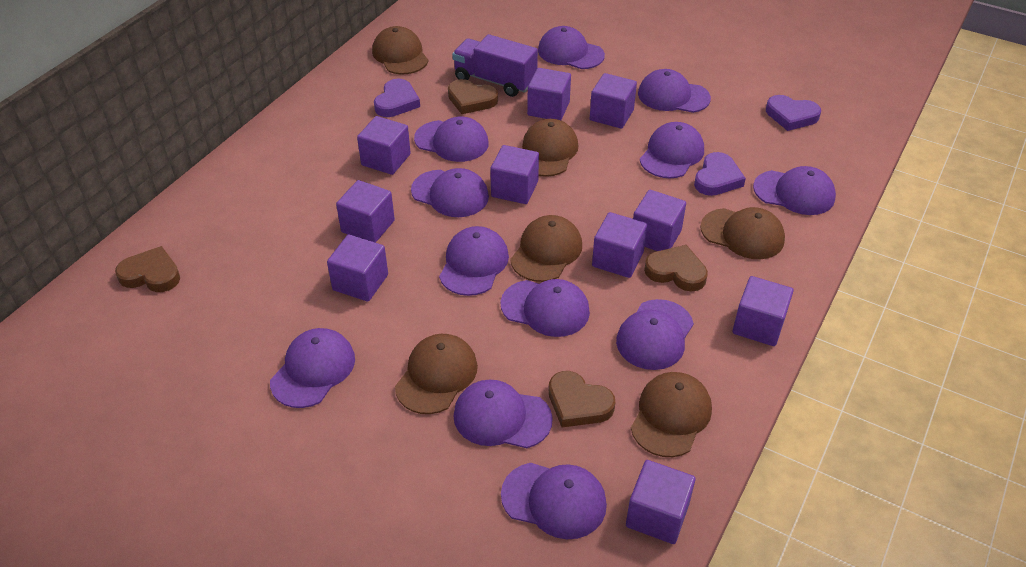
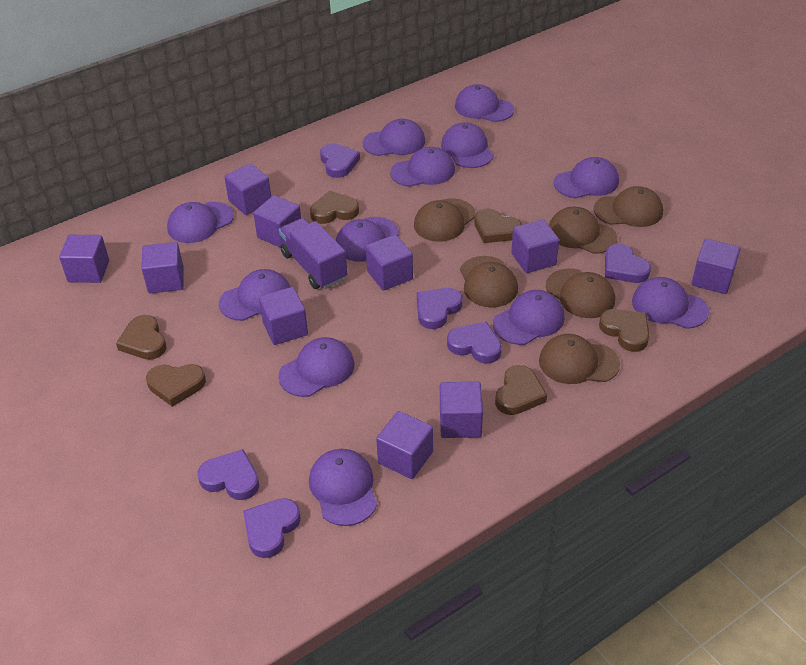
brown heart: 4 -> 6
purple heart: 3 -> 6

